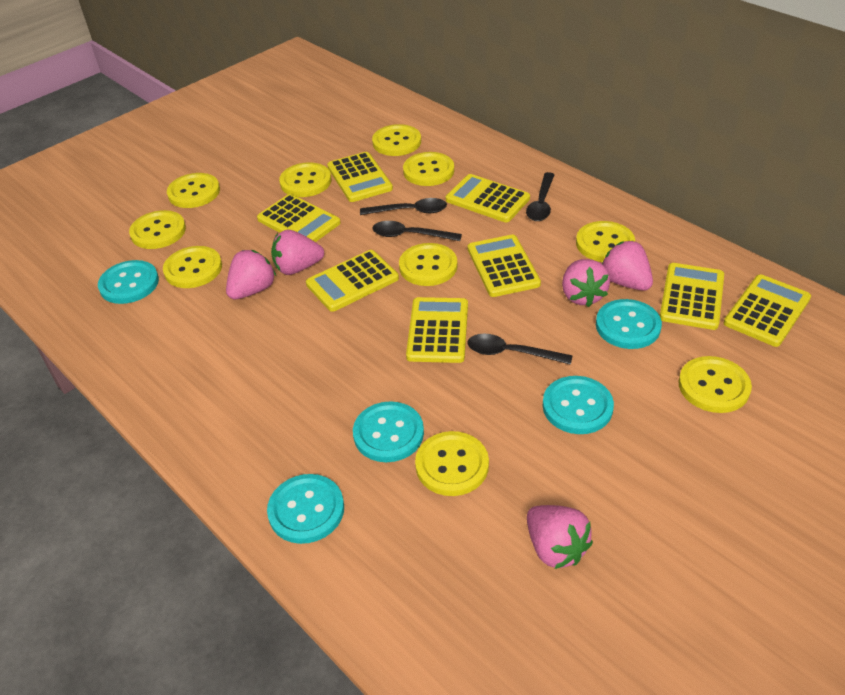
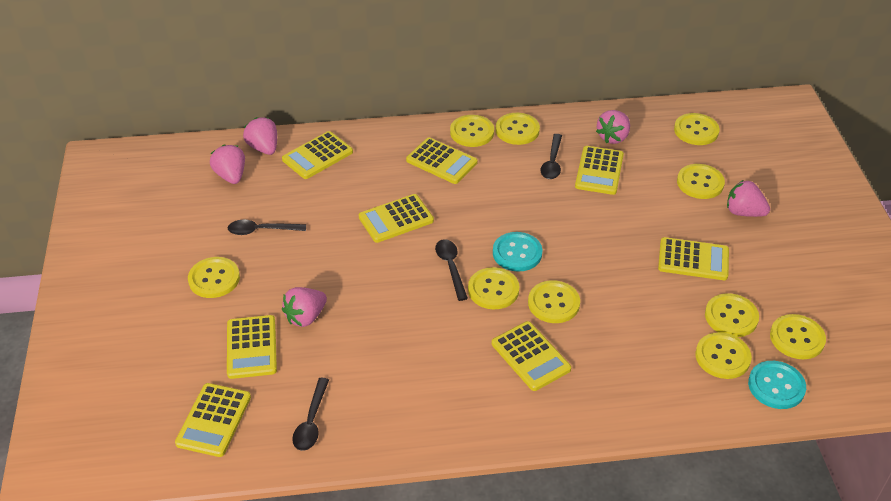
turquoise button: 5 -> 2

